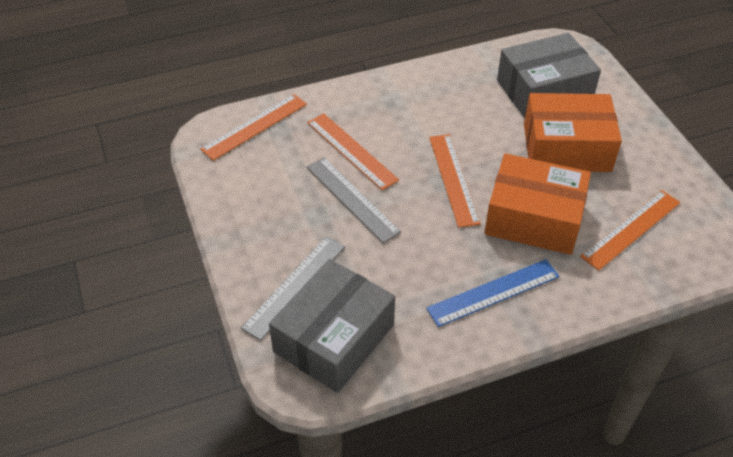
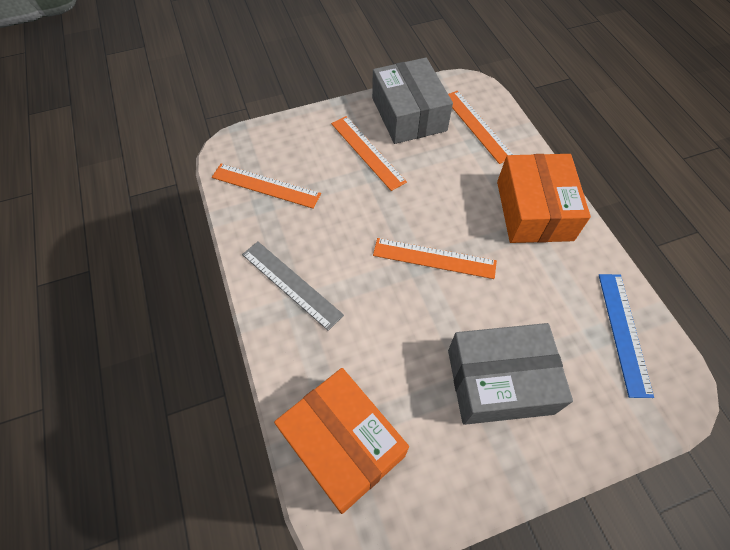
grey ruler: 2 -> 1

